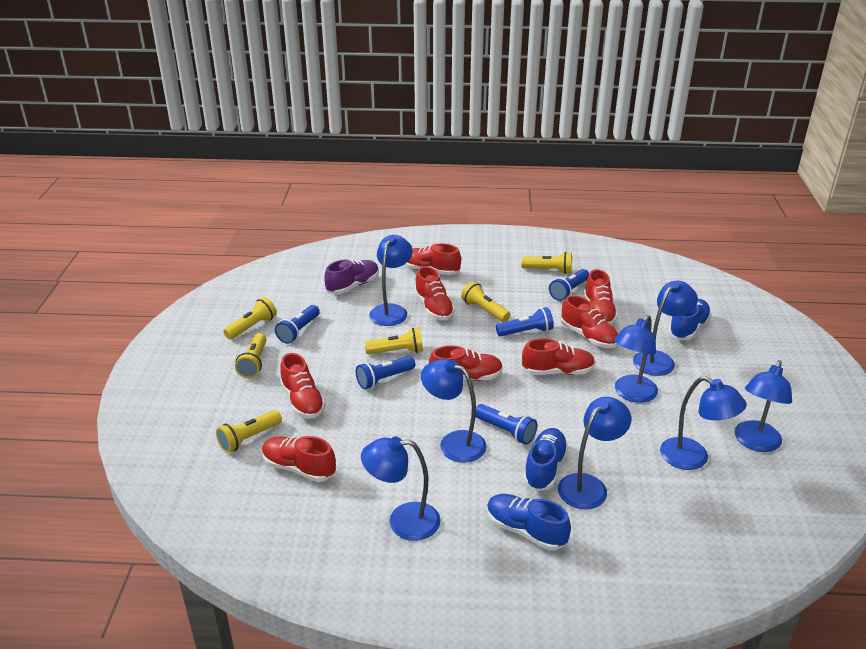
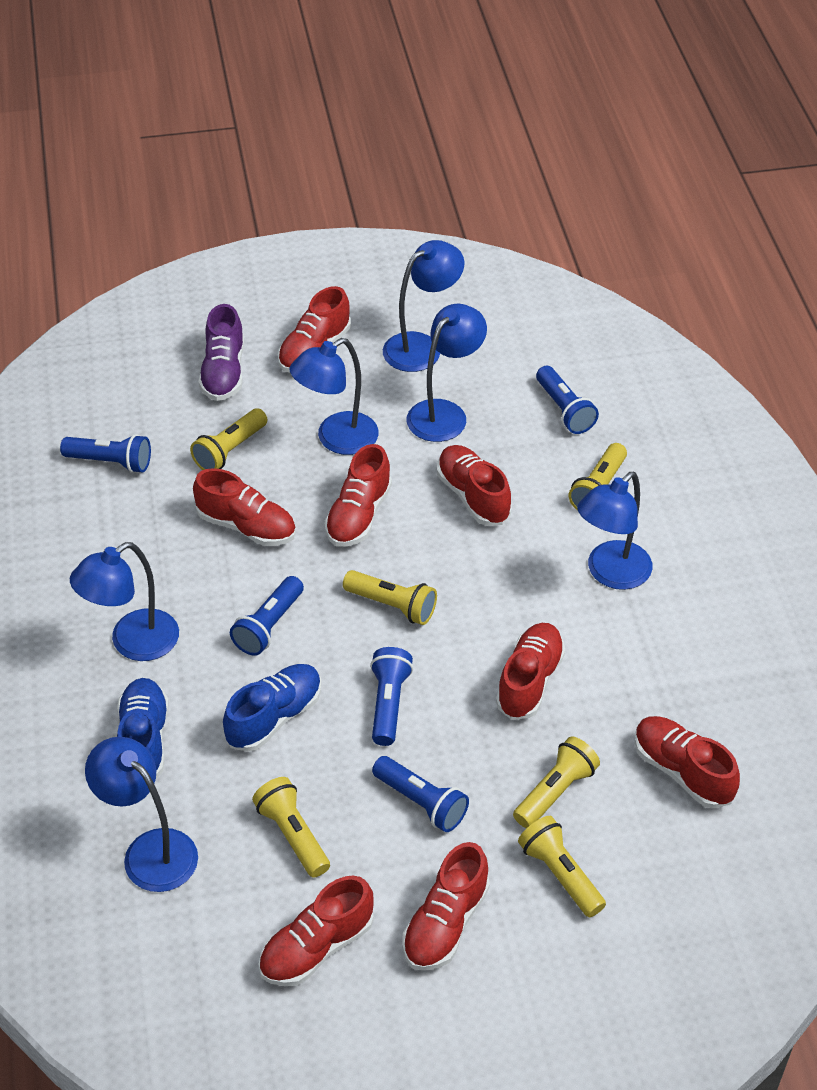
blue lamp: 8 -> 6
blue shoe: 3 -> 2

